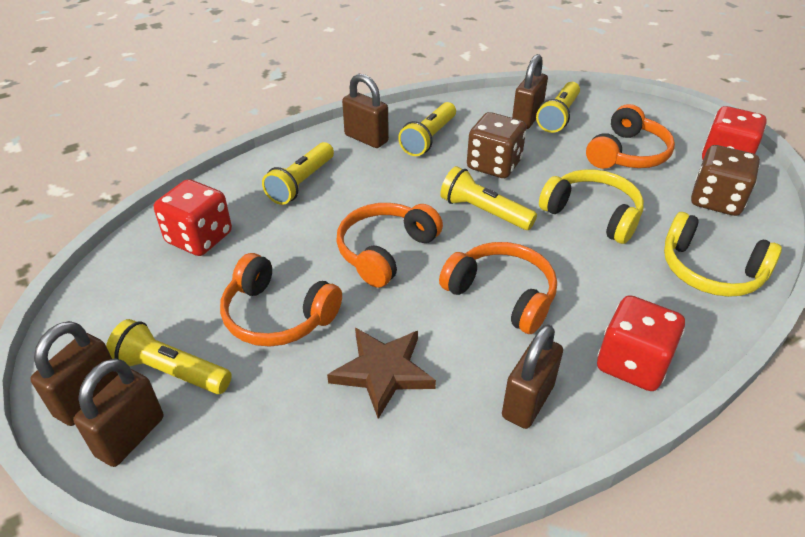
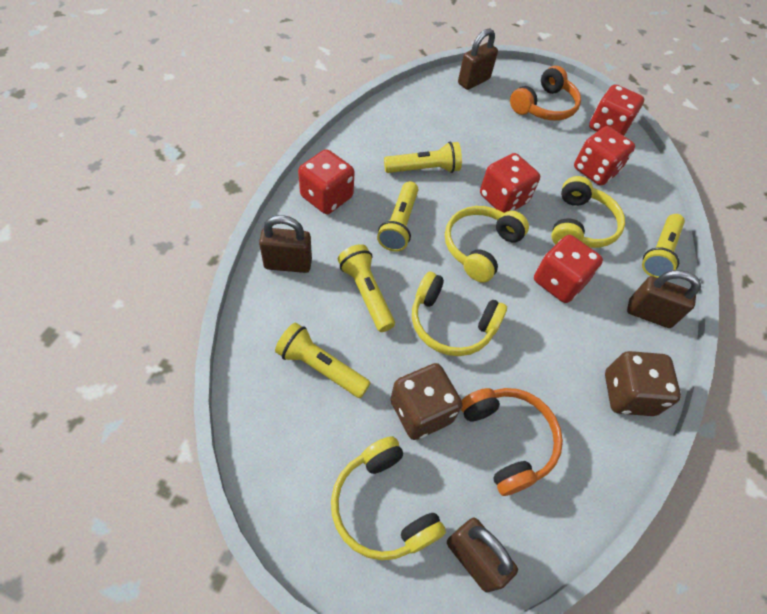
brown padlock: 5 -> 4
brown star: 1 -> 0
orange headphones: 4 -> 2
red dice: 3 -> 5
yellow headphones: 2 -> 4

